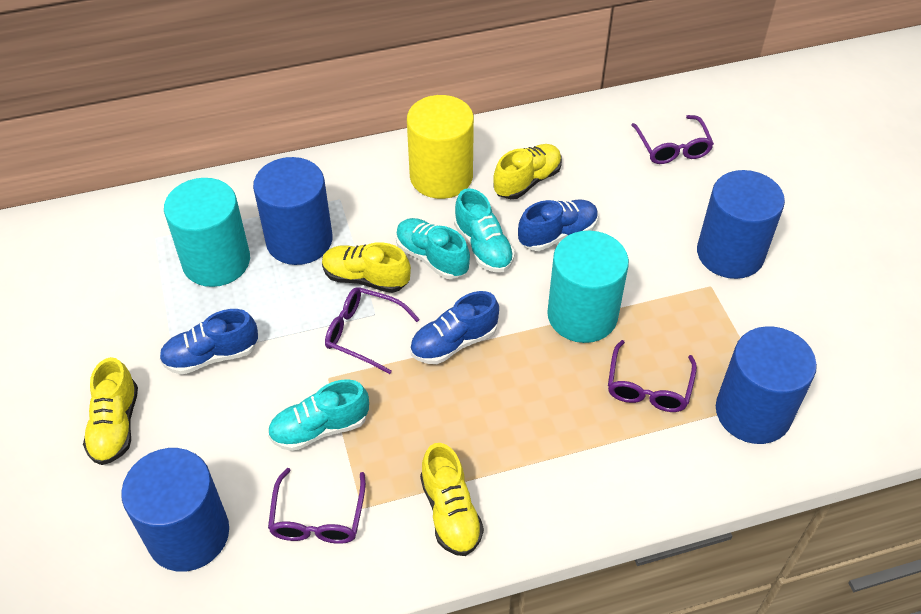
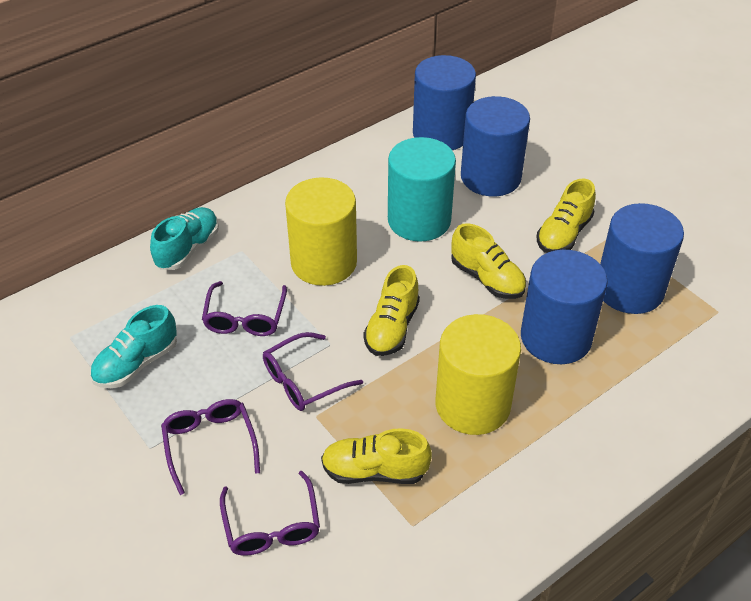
blue shoe: 3 -> 0
turquoise cylinder: 2 -> 1
turquoise shoe: 3 -> 2
yellow cylinder: 1 -> 2

